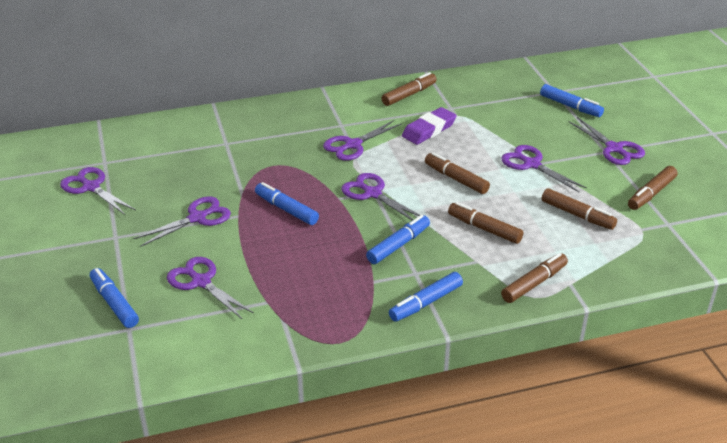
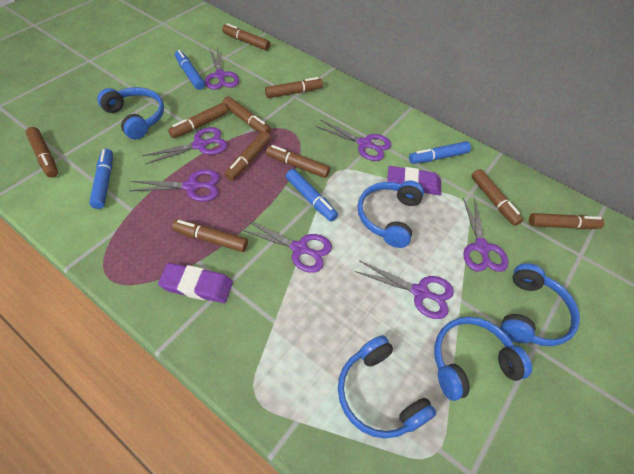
blue headphones: 0 -> 5
blue marker: 5 -> 4
brown marker: 6 -> 10
purple eraser: 1 -> 2

